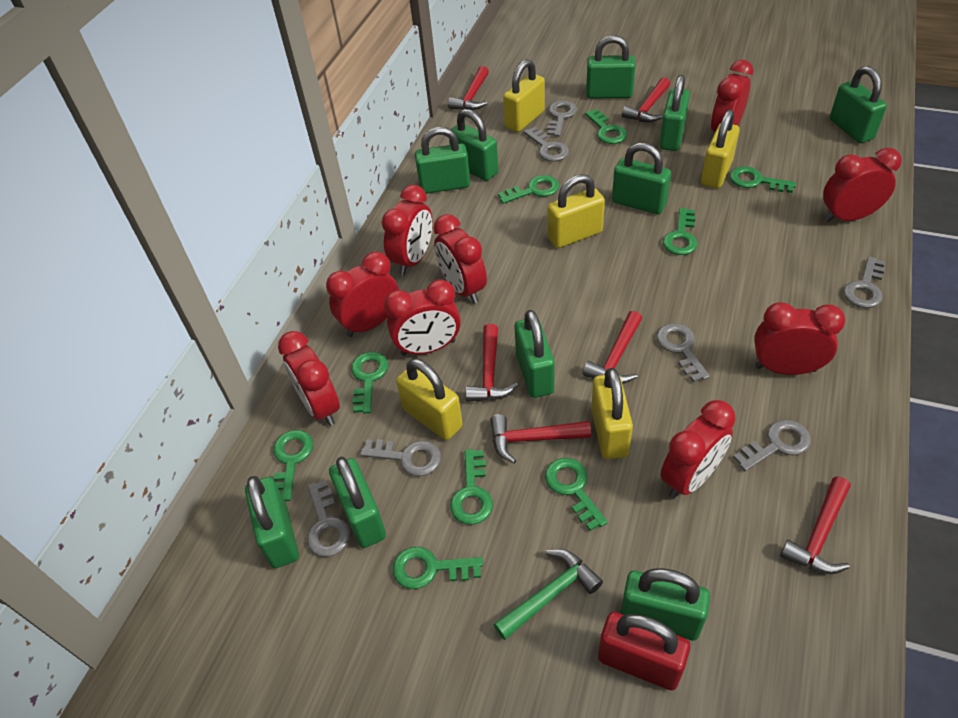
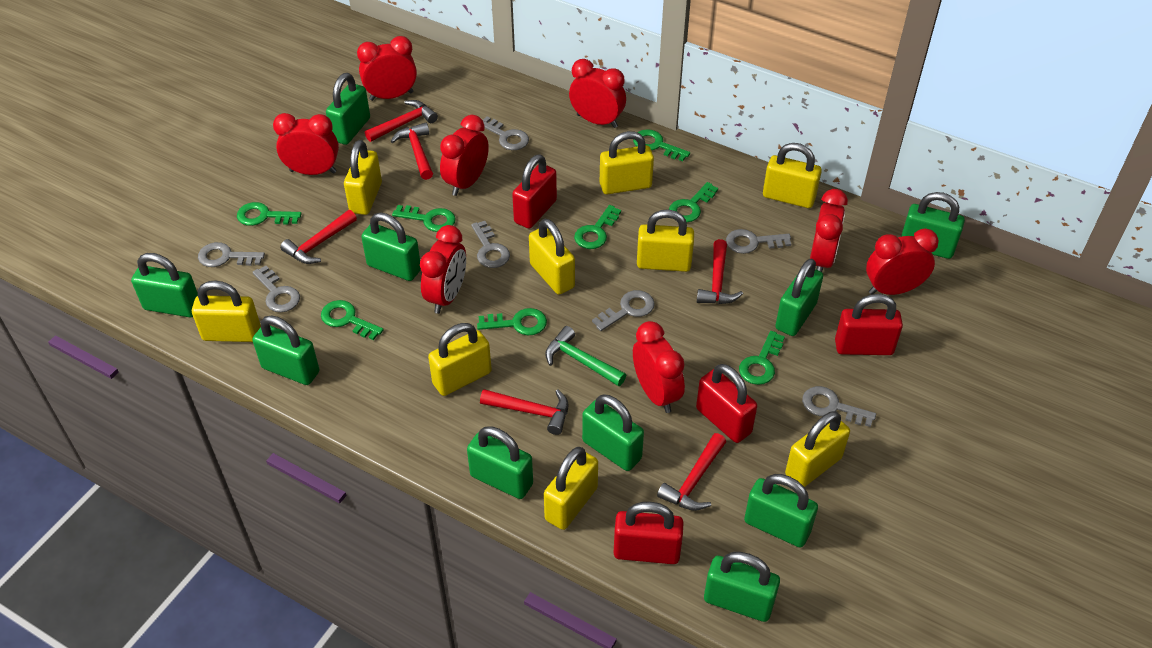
green key: 9 -> 8
red clock: 9 -> 8
red padlock: 1 -> 4
yellow padlock: 5 -> 9

